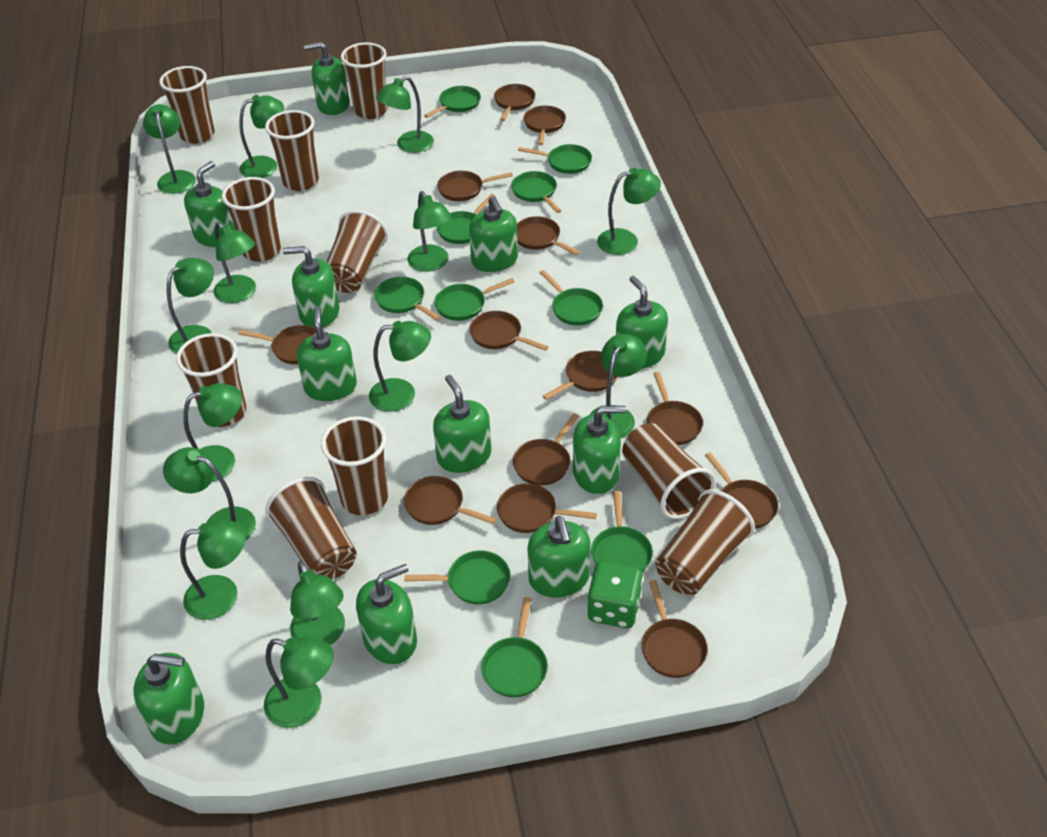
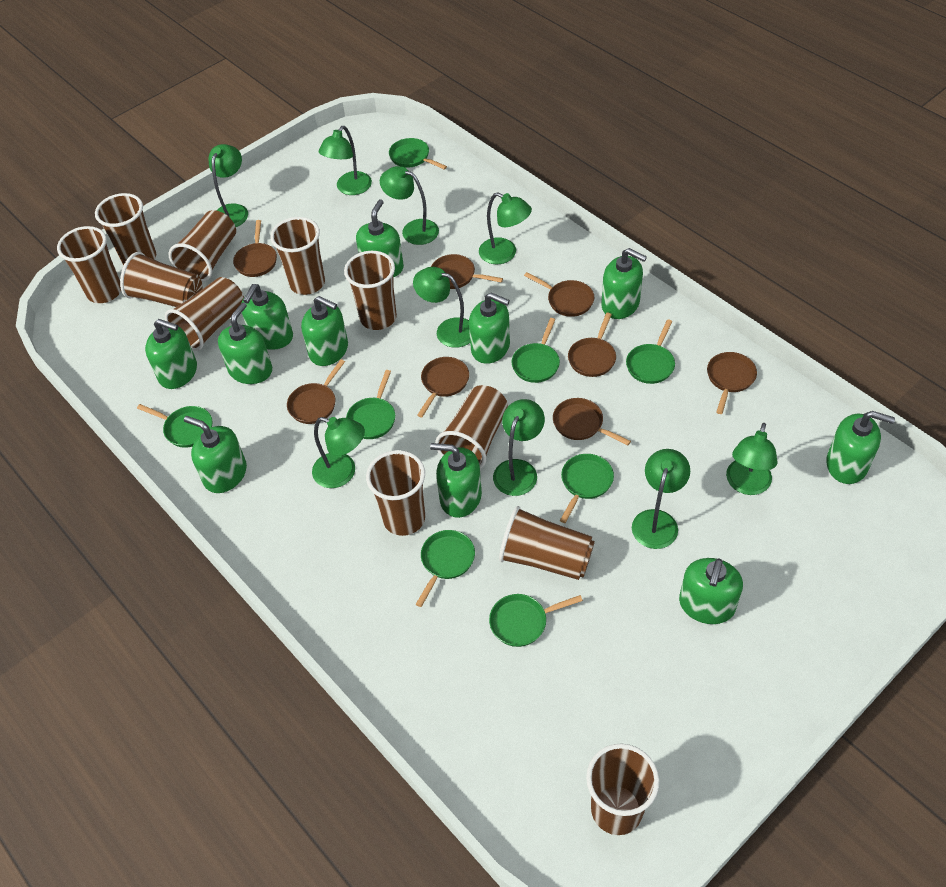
brown cup: 10 -> 11
brown pan: 13 -> 8
green dice: 1 -> 0
green lamp: 14 -> 9
green pan: 10 -> 8

